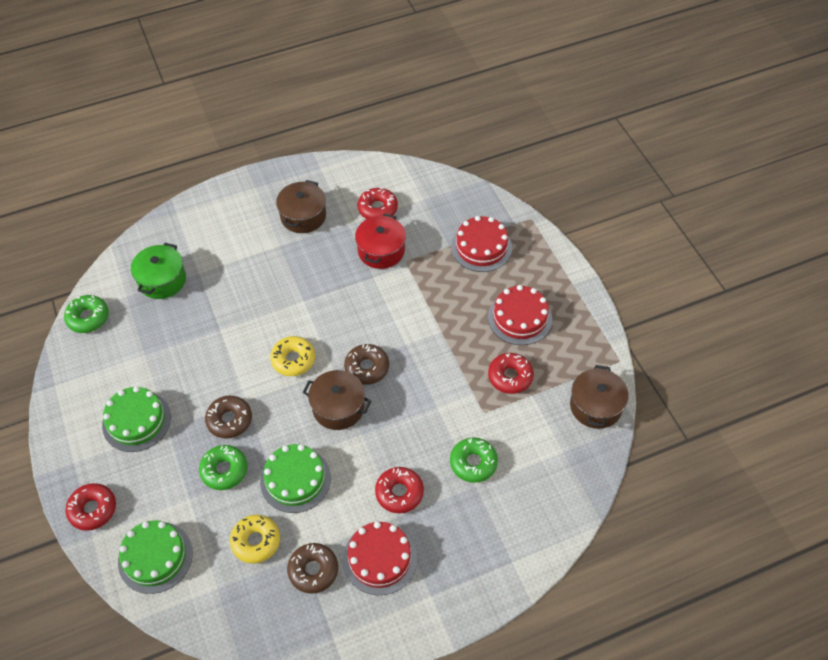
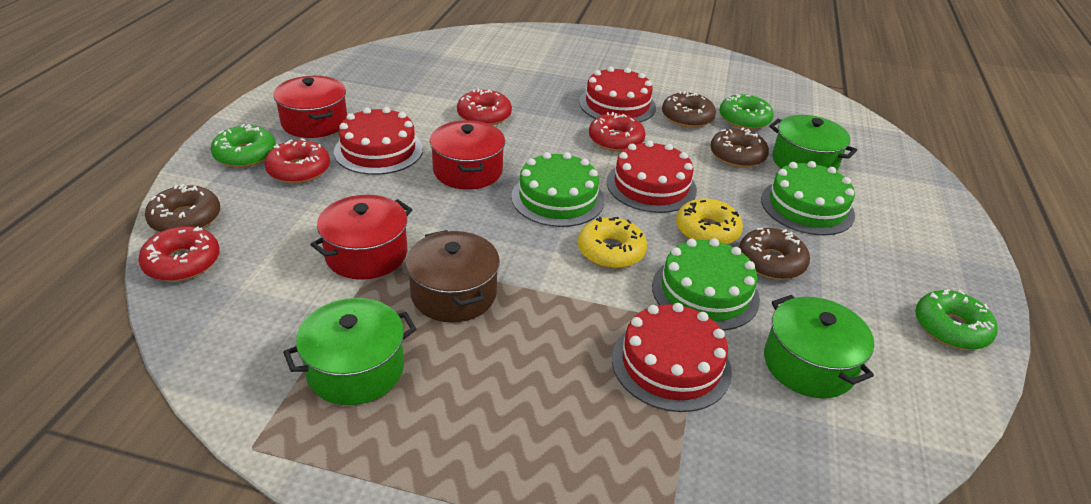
brown donut: 3 -> 4
brown pot: 3 -> 1
green pot: 1 -> 3
red cake: 3 -> 4
red pot: 1 -> 3

